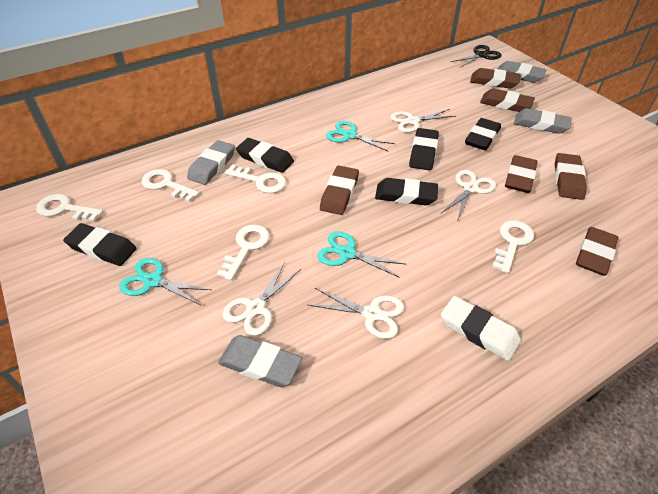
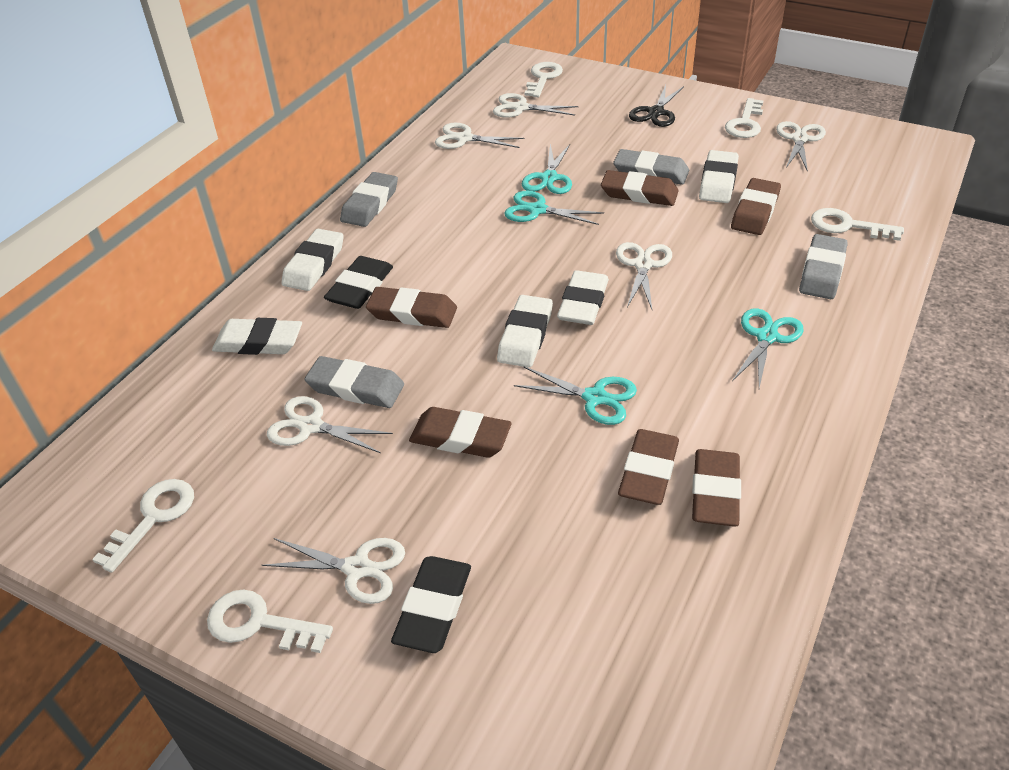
black eraser: 5 -> 2
turquoise scissors: 3 -> 4
white eraser: 1 -> 5
white scissors: 4 -> 6

